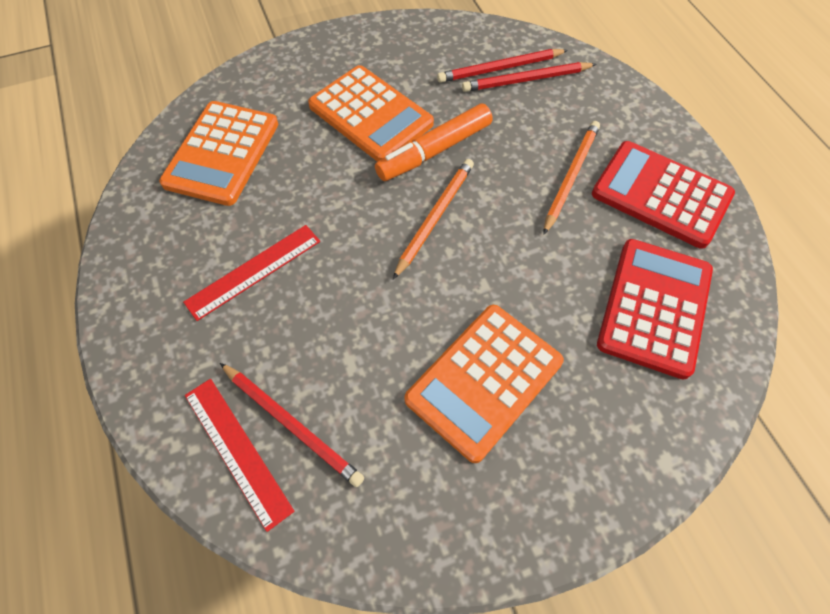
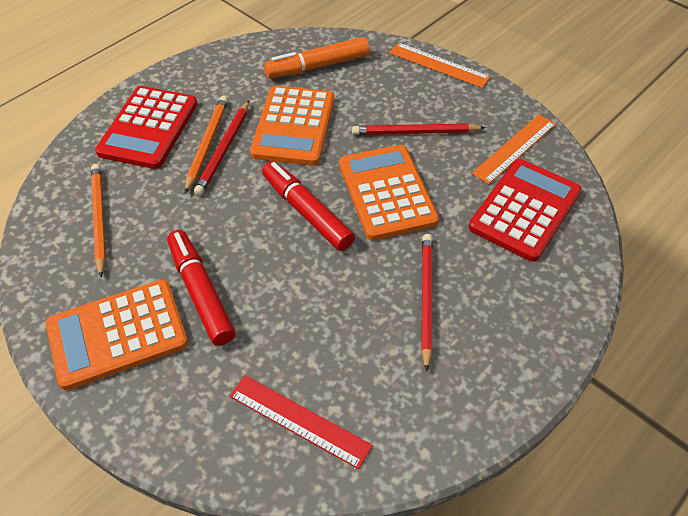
orange ruler: 0 -> 2
red marker: 0 -> 2
red ruler: 2 -> 1

